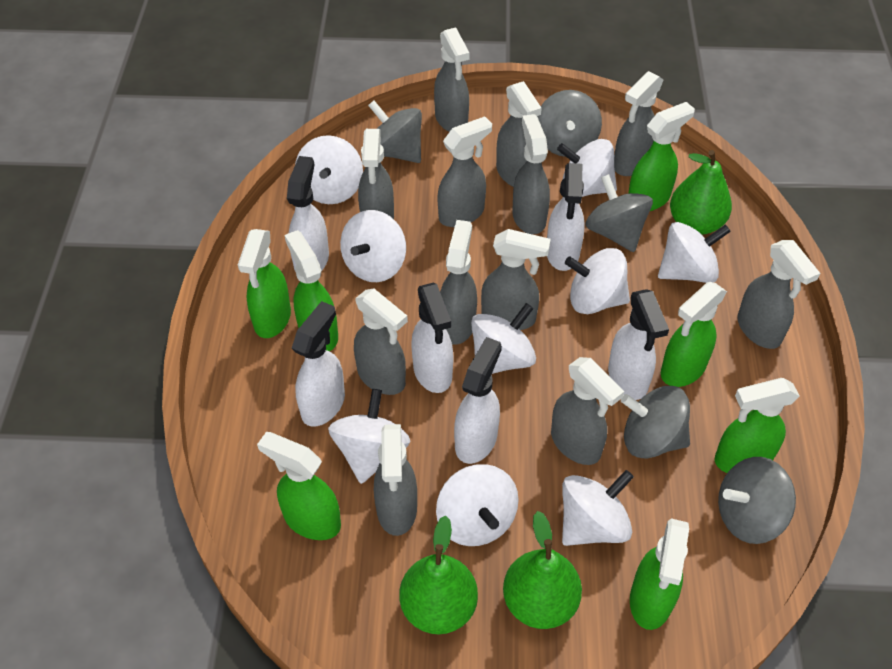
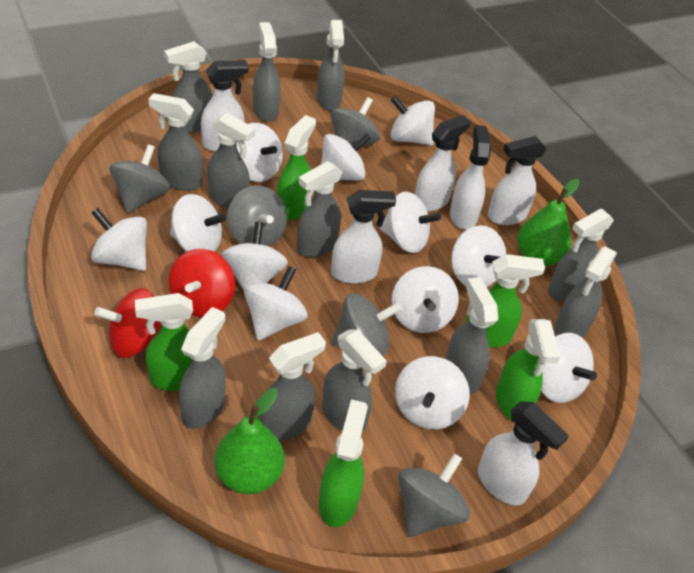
green pear: 3 -> 2
green spray bottle: 7 -> 5
red spinning top: 0 -> 2
white spinning top: 9 -> 12

